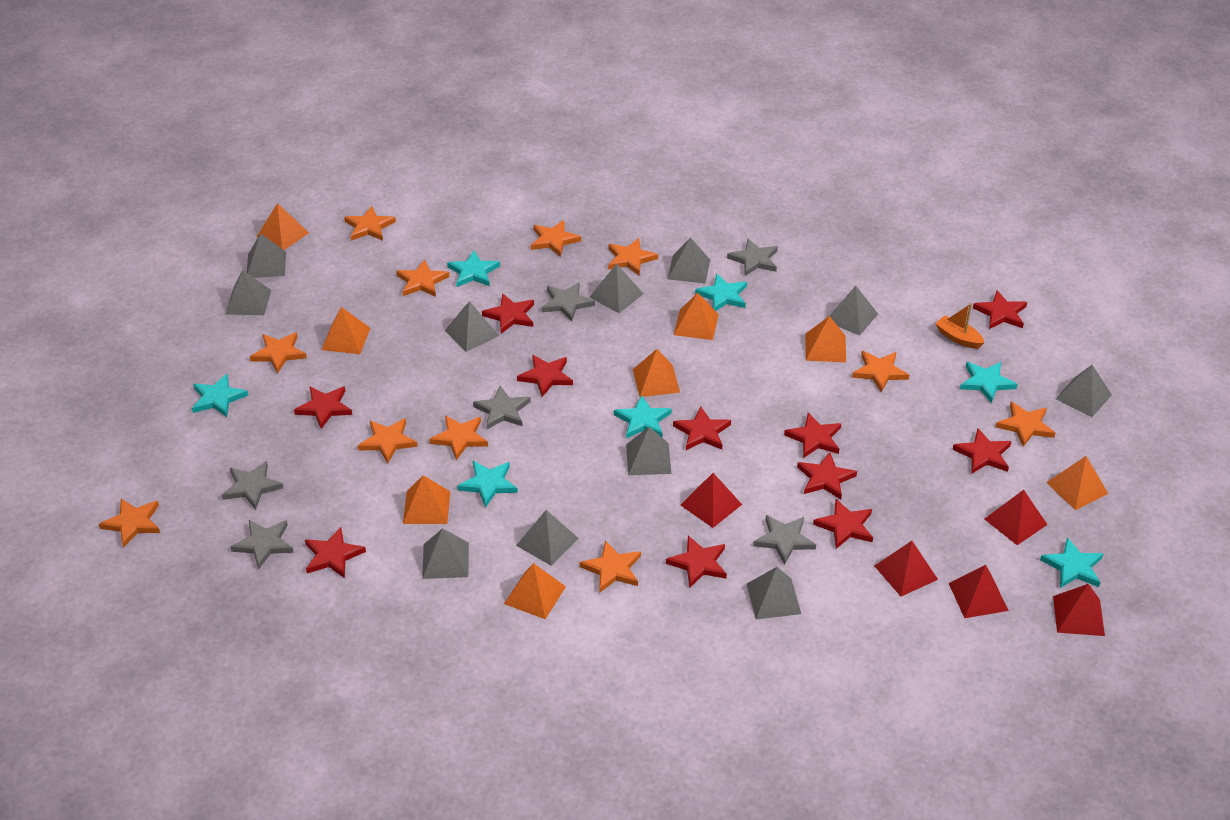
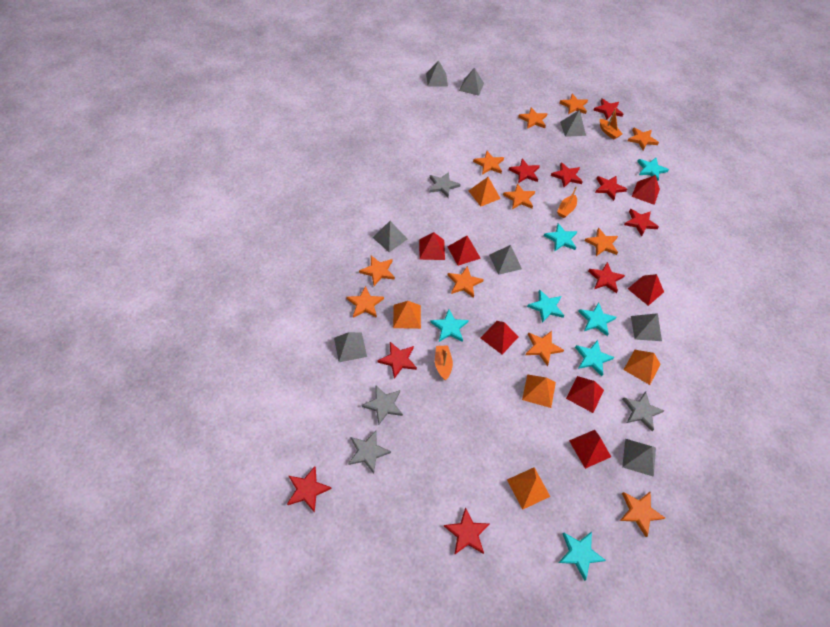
grey pyramid: 11 -> 8
grey star: 6 -> 4
orange boat: 1 -> 3
orange pyramid: 8 -> 5
red pyramid: 5 -> 7
red star: 11 -> 9

